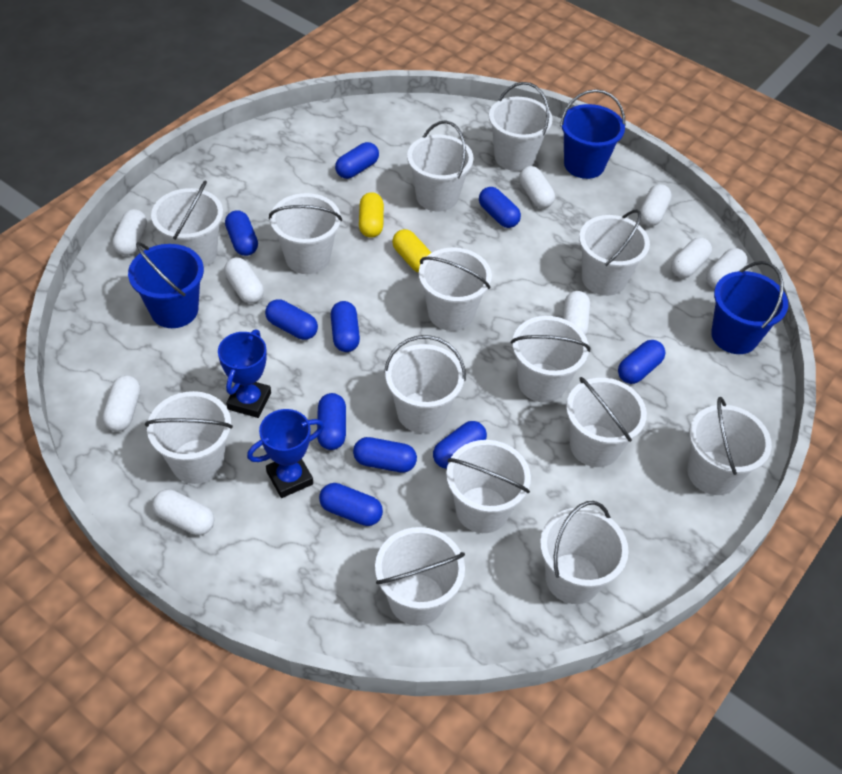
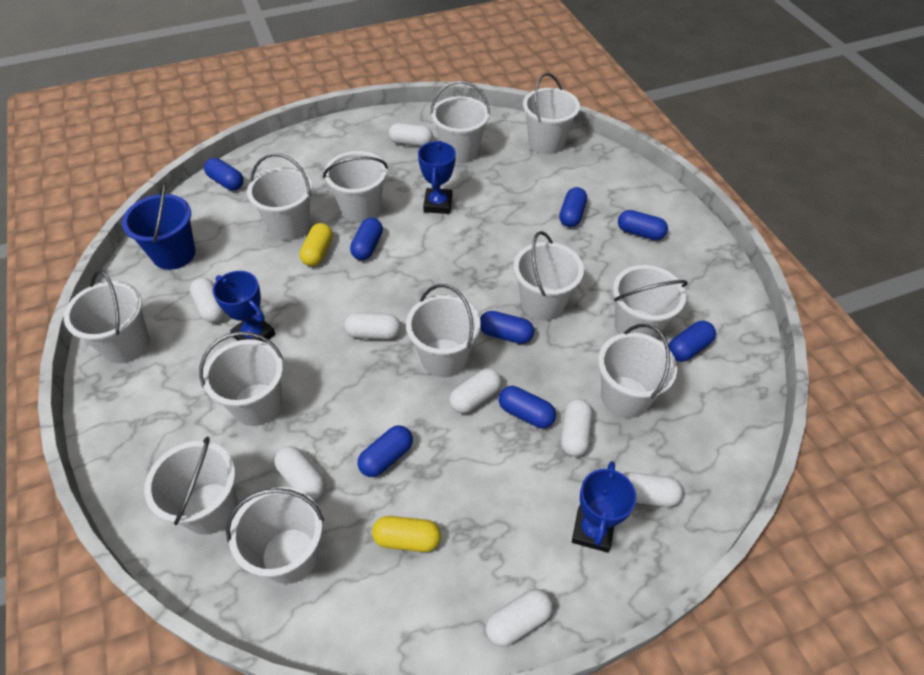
blue bucket: 3 -> 1
blue capsule: 10 -> 8
blue trophy: 2 -> 3
white bucket: 14 -> 12
white capsule: 9 -> 8

